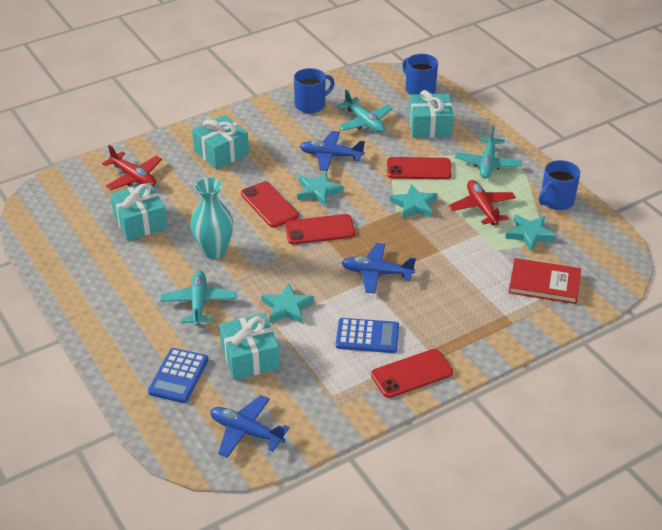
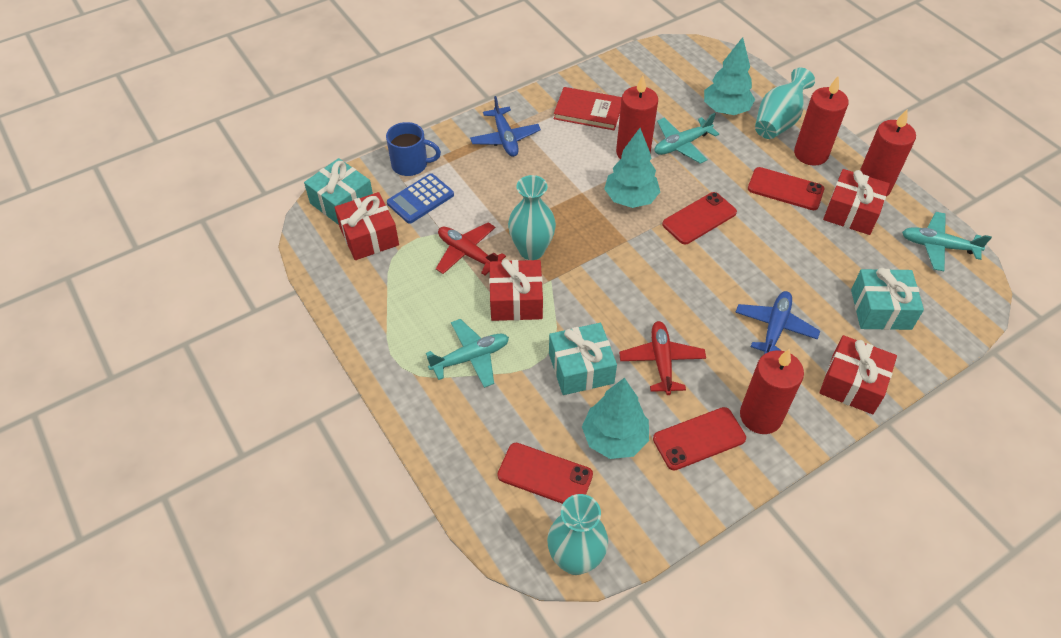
blue calculator: 2 -> 1
blue mug: 3 -> 1
blue plane: 3 -> 2
red candle: 0 -> 4
red gift: 0 -> 4
turquoise gift: 4 -> 3
turquoise star: 4 -> 0
turquoise tree: 0 -> 3
turquoise vase: 1 -> 3

